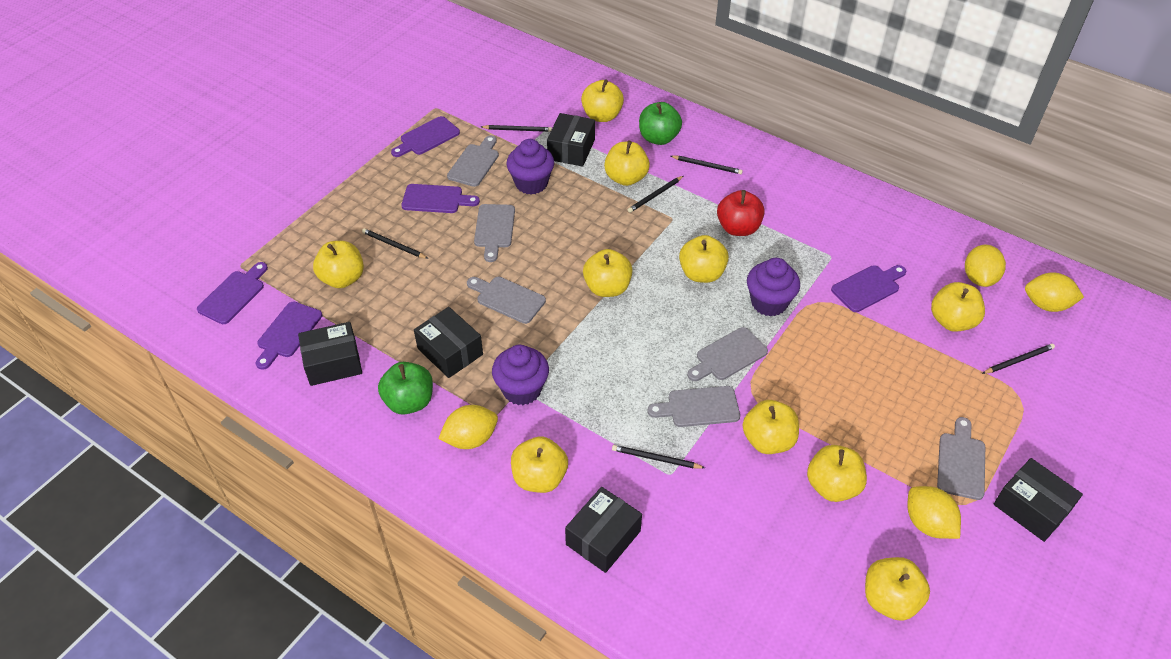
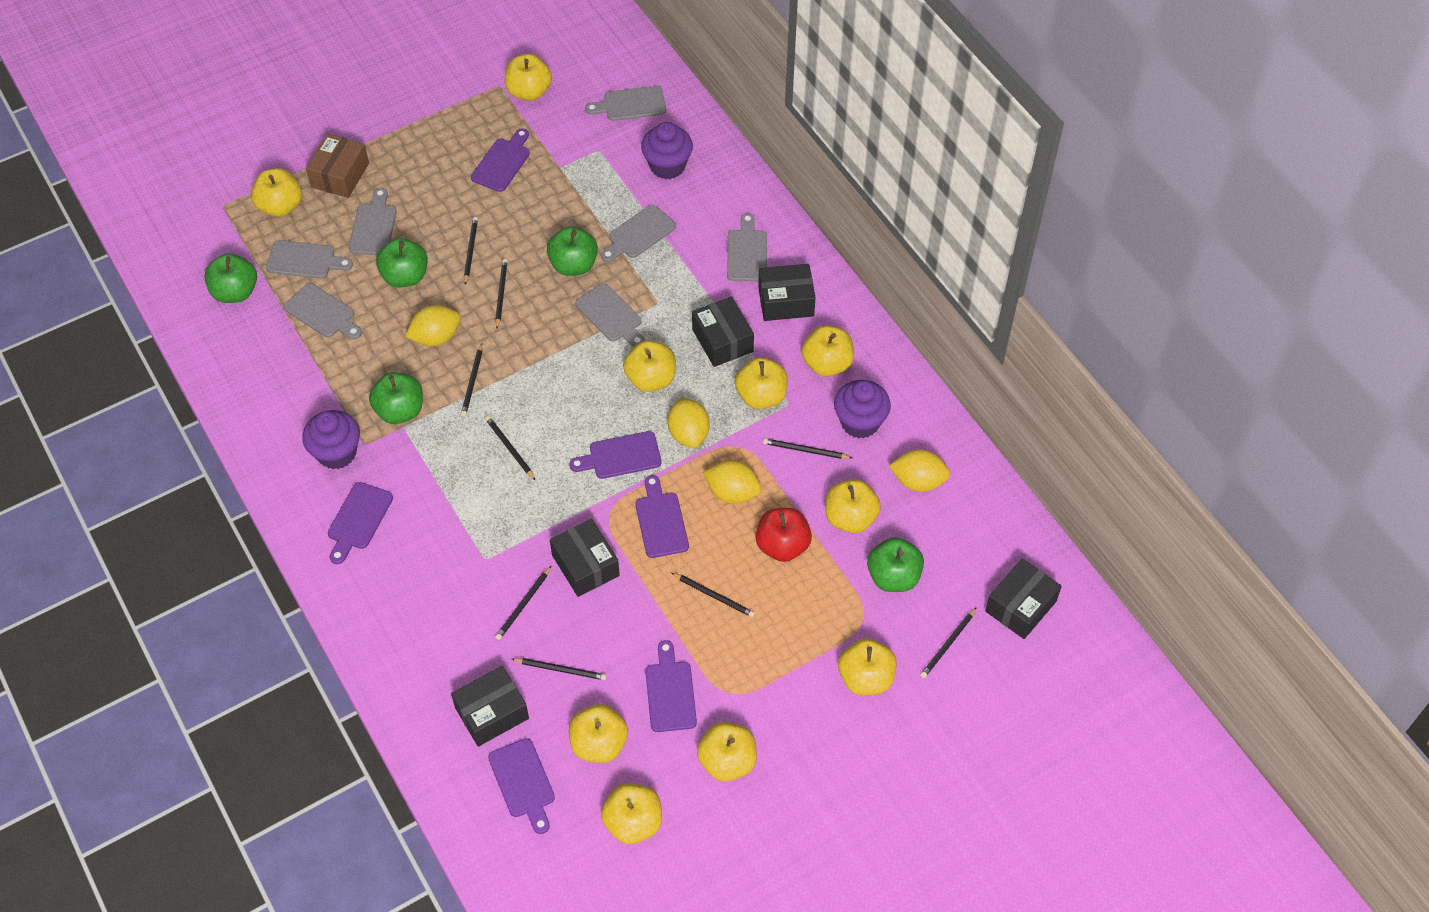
black pencil: 6 -> 9
brown box: 0 -> 1
green apple: 2 -> 5
grey cutting board: 6 -> 7
purple cutting board: 5 -> 6

